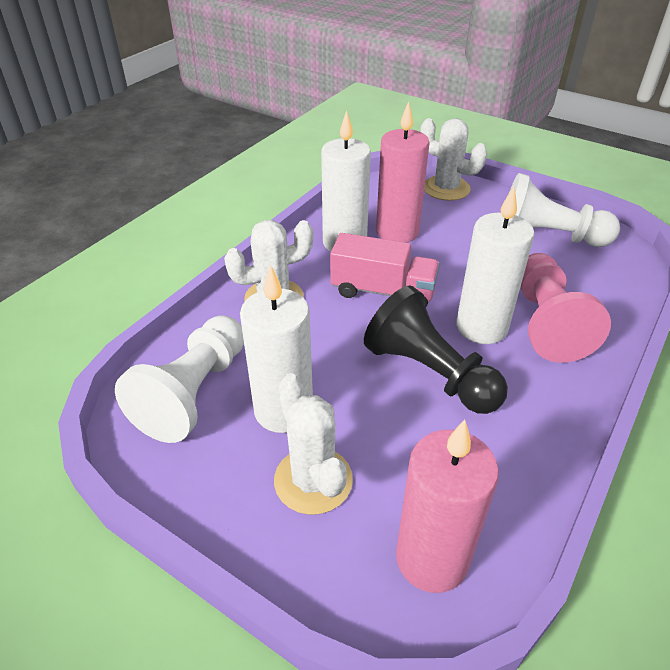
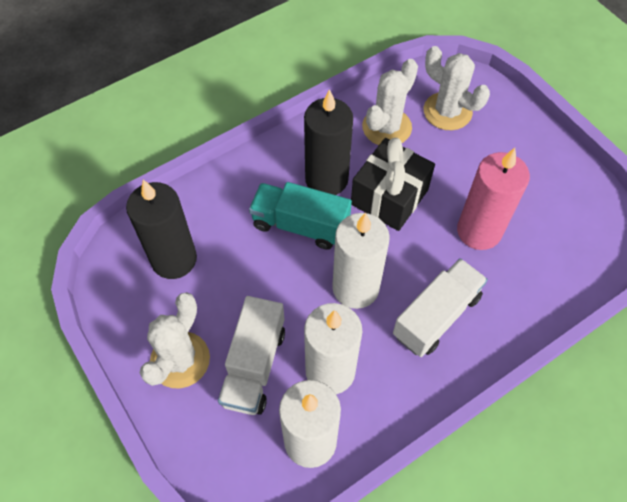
black candle: 0 -> 2
black gift: 0 -> 1
black pawn: 1 -> 0
pink candle: 2 -> 1
pink pawn: 1 -> 0
pink truck: 1 -> 0
turquoise truck: 0 -> 1
white pawn: 2 -> 0
white truck: 0 -> 2

